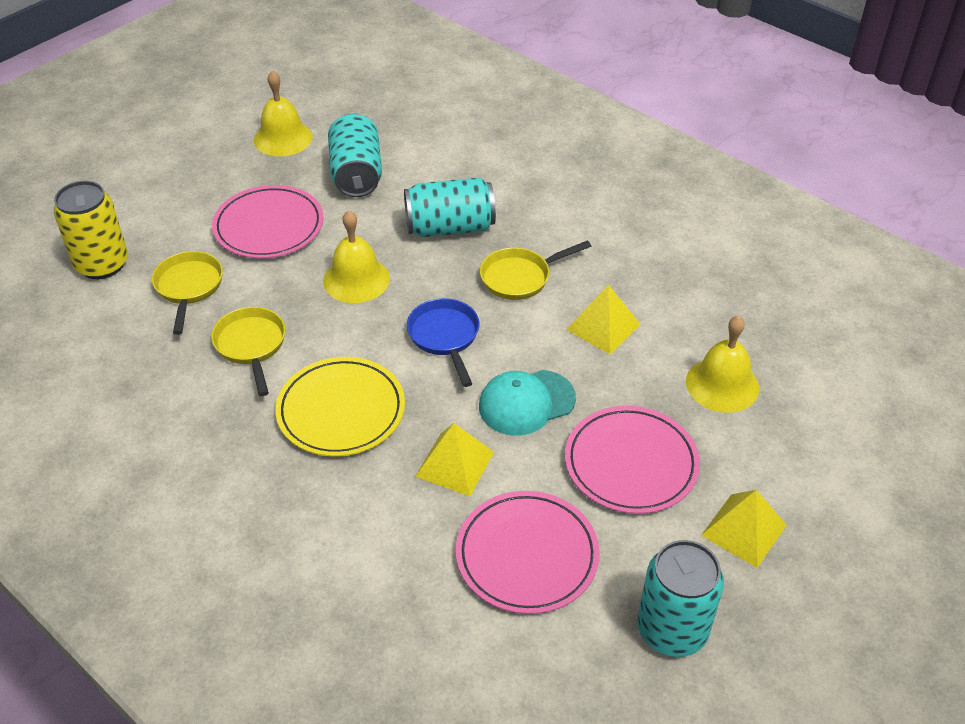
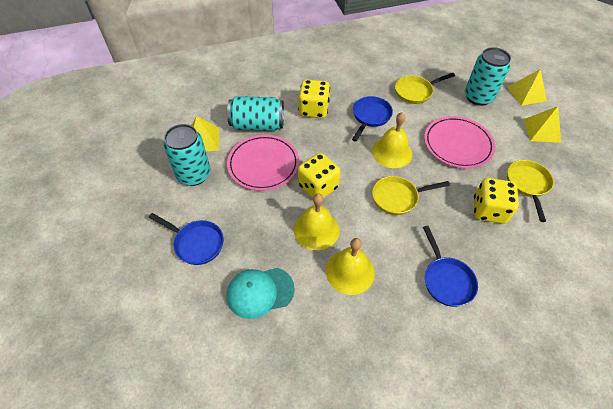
blue pan: 1 -> 3
pink plate: 3 -> 2
yellow can: 1 -> 0
yellow dice: 0 -> 3
yellow plate: 1 -> 0

